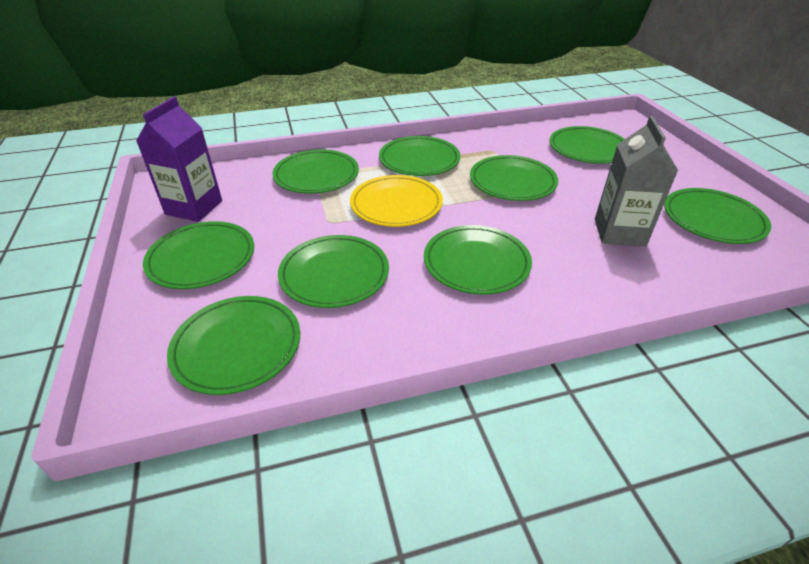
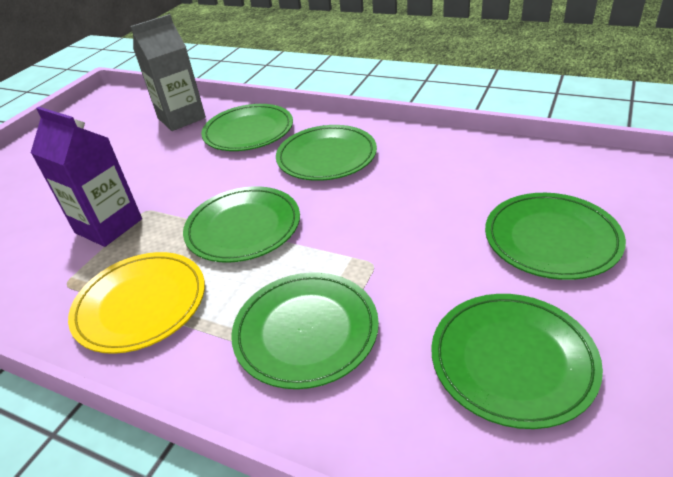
green plate: 9 -> 6

